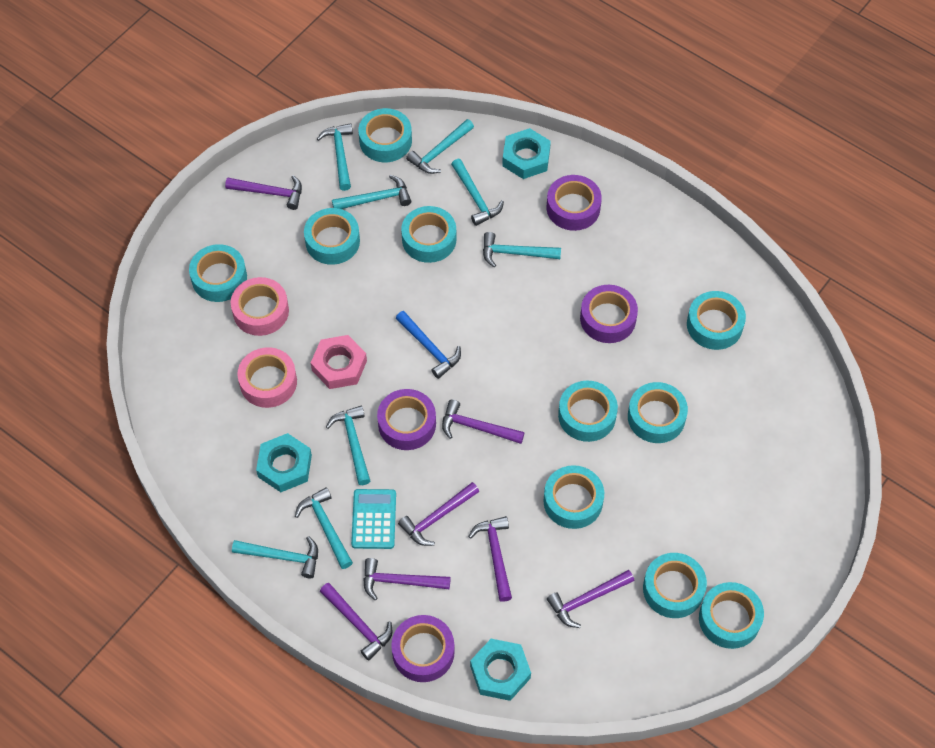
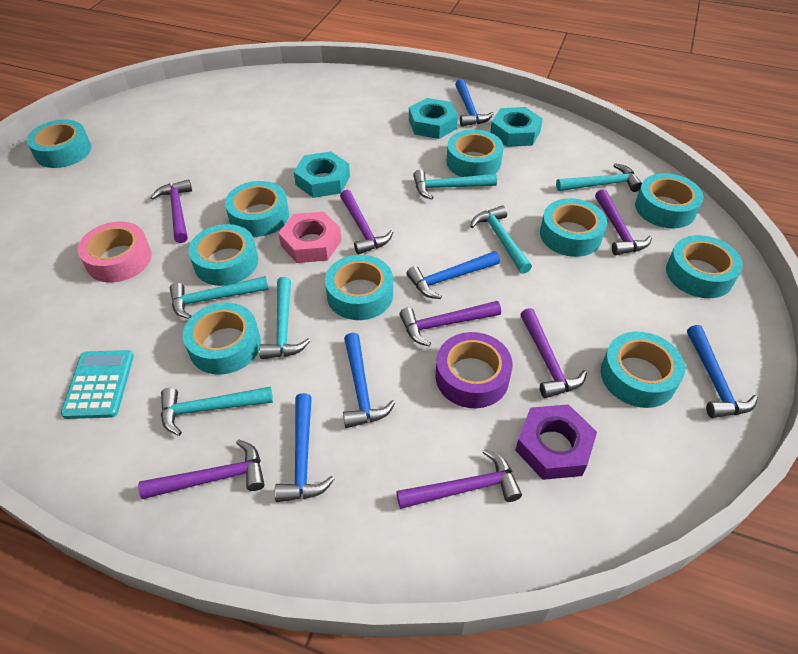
blue hammer: 1 -> 5
pink tape: 2 -> 1
purple nut: 0 -> 1
purple tape: 4 -> 1
turquoise hammer: 8 -> 6

